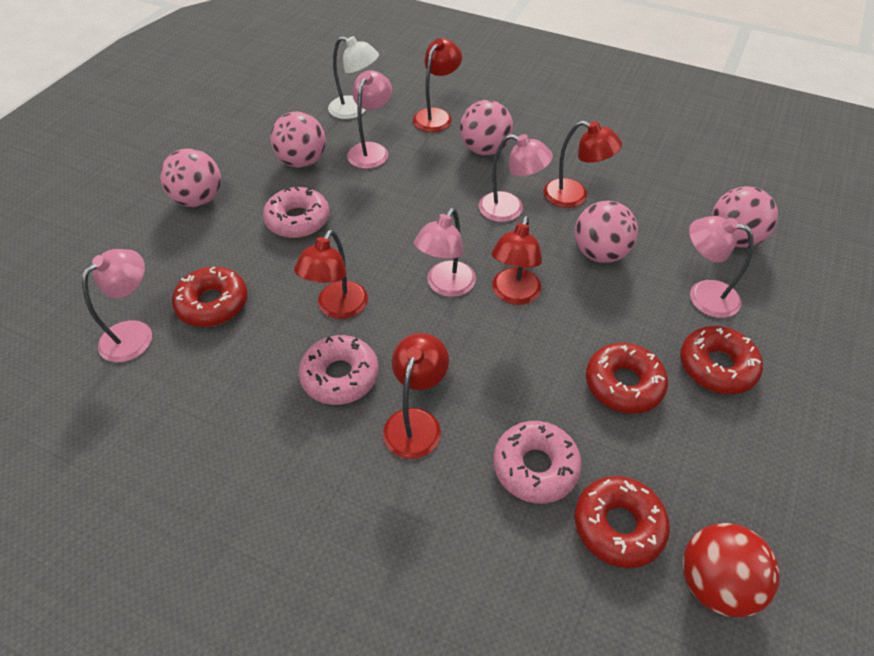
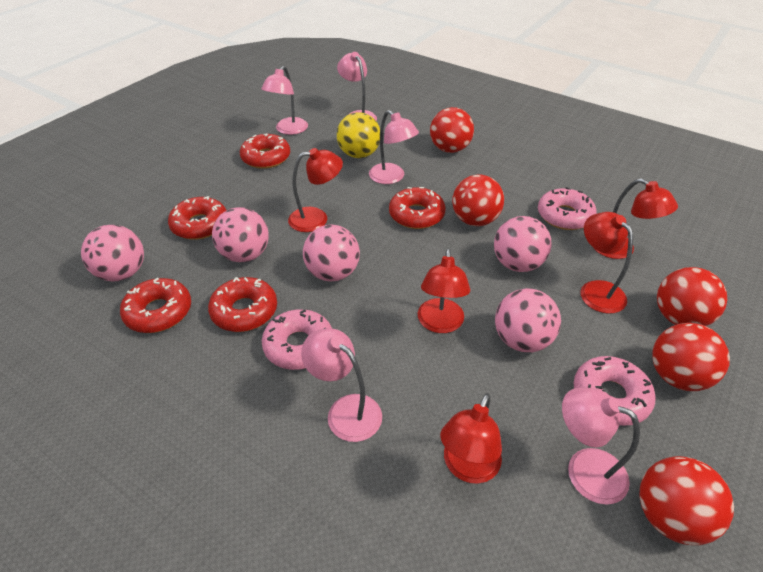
red ball: 1 -> 5
red donut: 4 -> 5
white lamp: 1 -> 0
yellow ball: 0 -> 1

